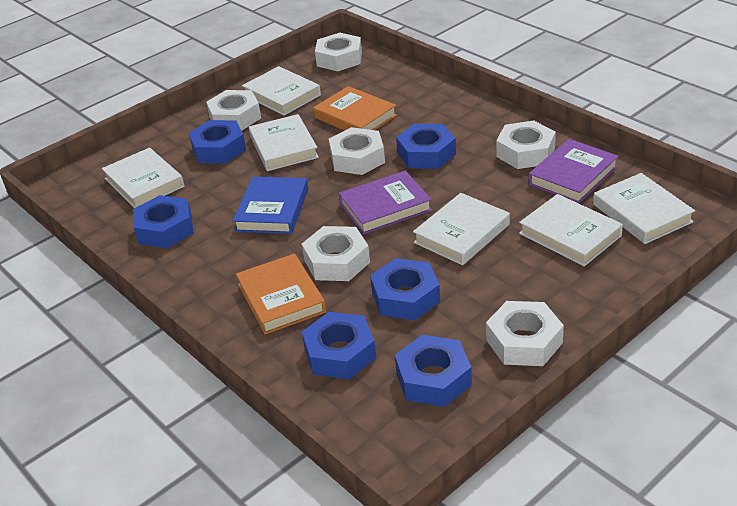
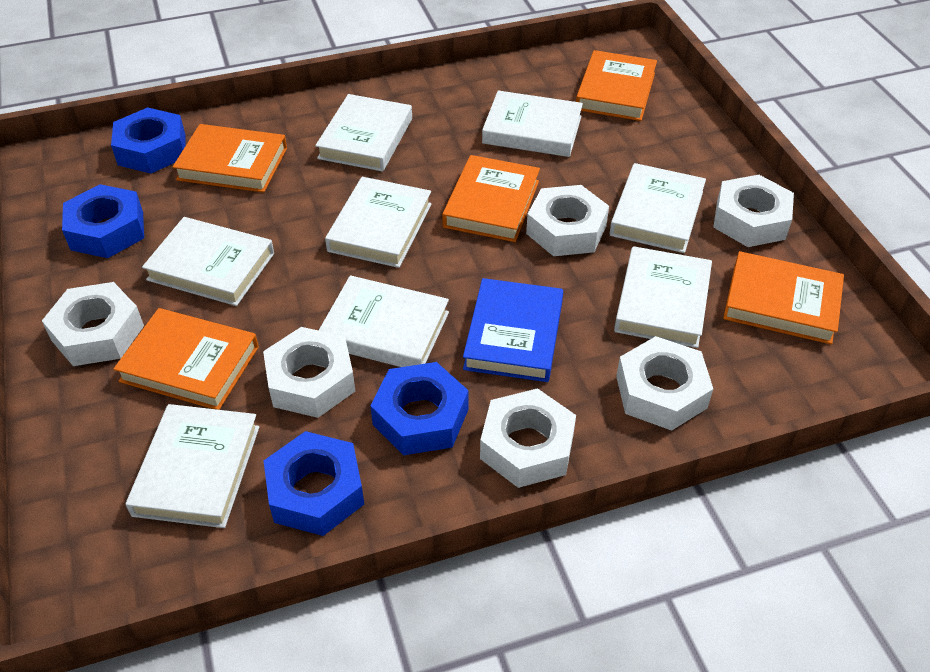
blue nut: 6 -> 4
orange book: 2 -> 5
purple book: 2 -> 0
white book: 6 -> 8

